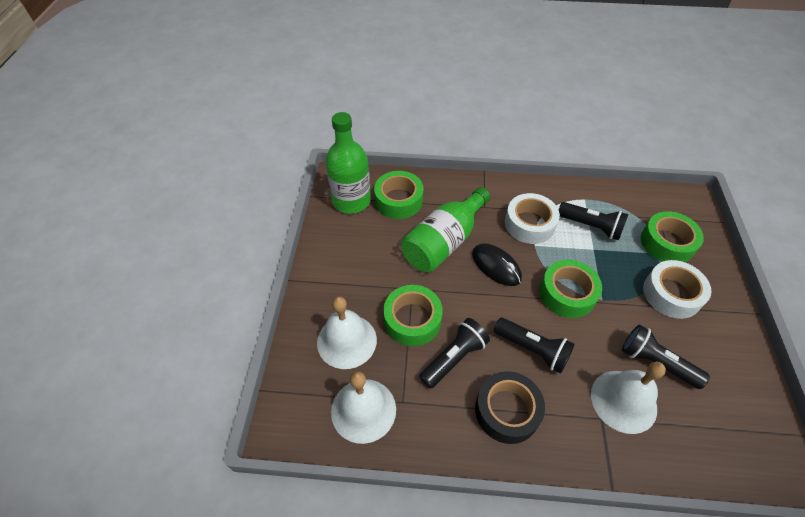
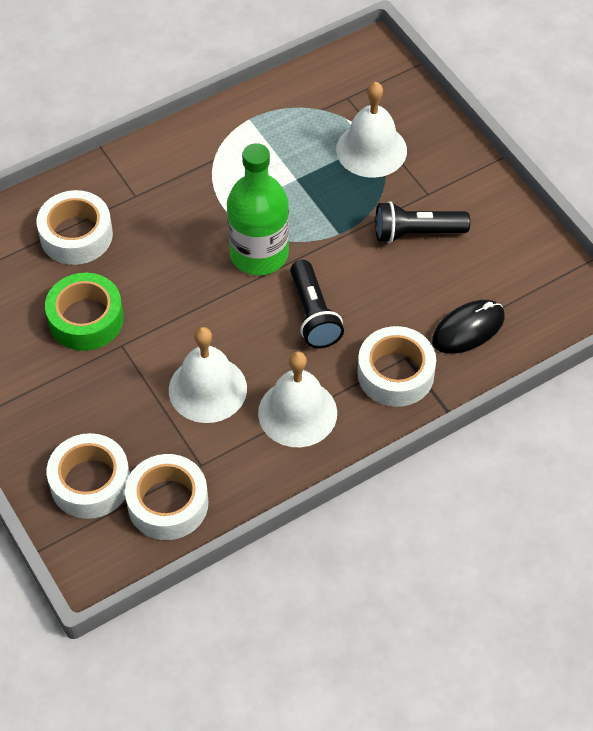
black flashlight: 4 -> 2
black tape: 1 -> 0
green bottle: 2 -> 1
green tape: 4 -> 1
white tape: 2 -> 4

